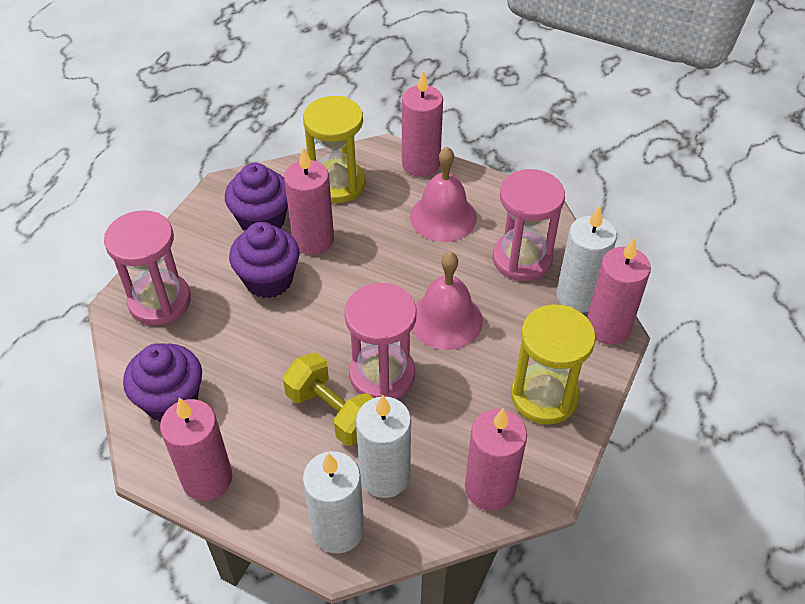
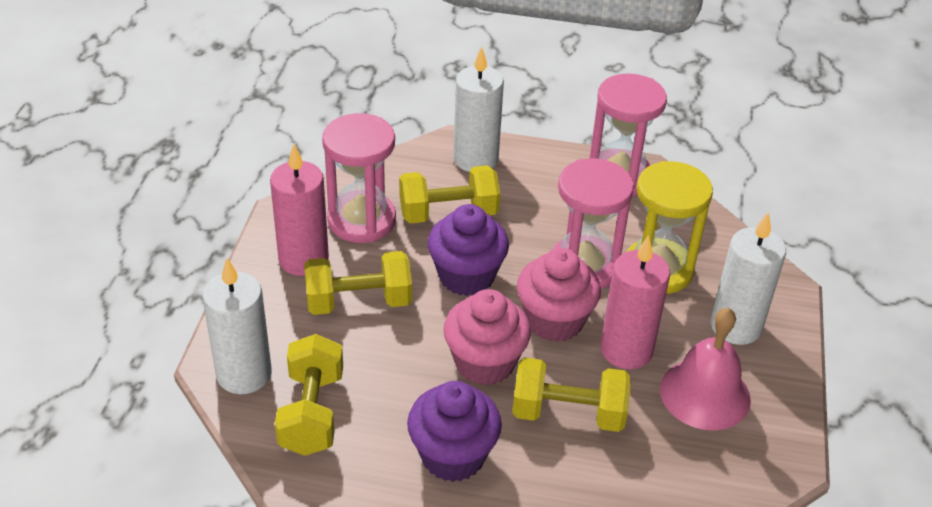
pink bell: 2 -> 1
pink candle: 5 -> 2
pink cupcake: 0 -> 2
purple cupcake: 3 -> 2
yellow dumbbell: 1 -> 4
yellow hourglass: 2 -> 1

